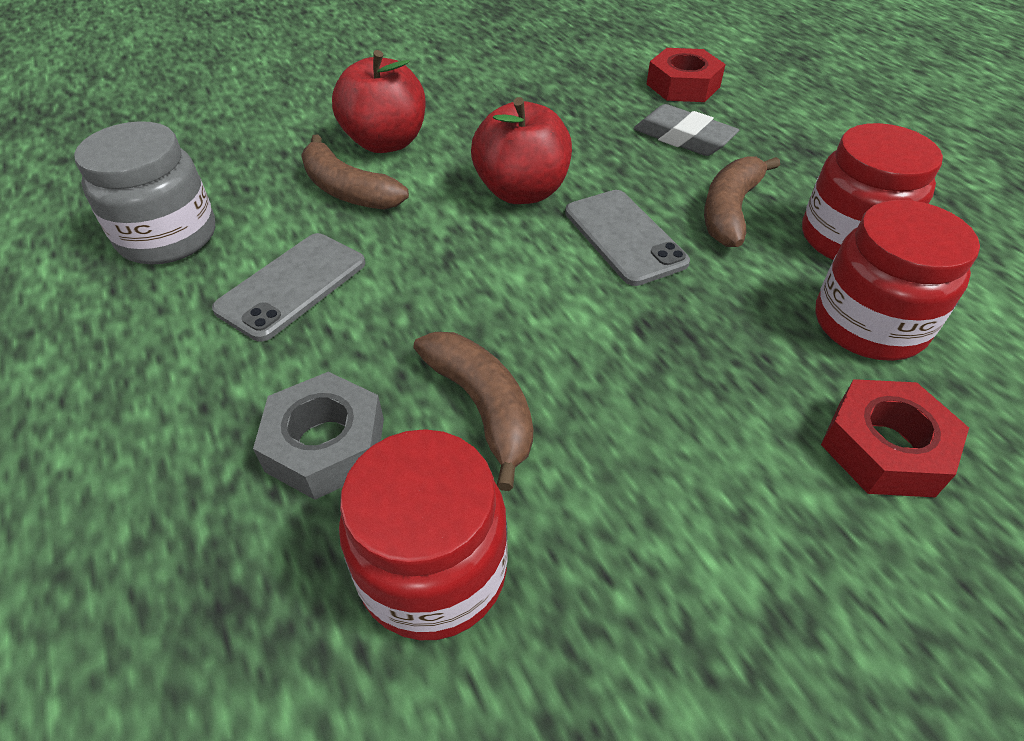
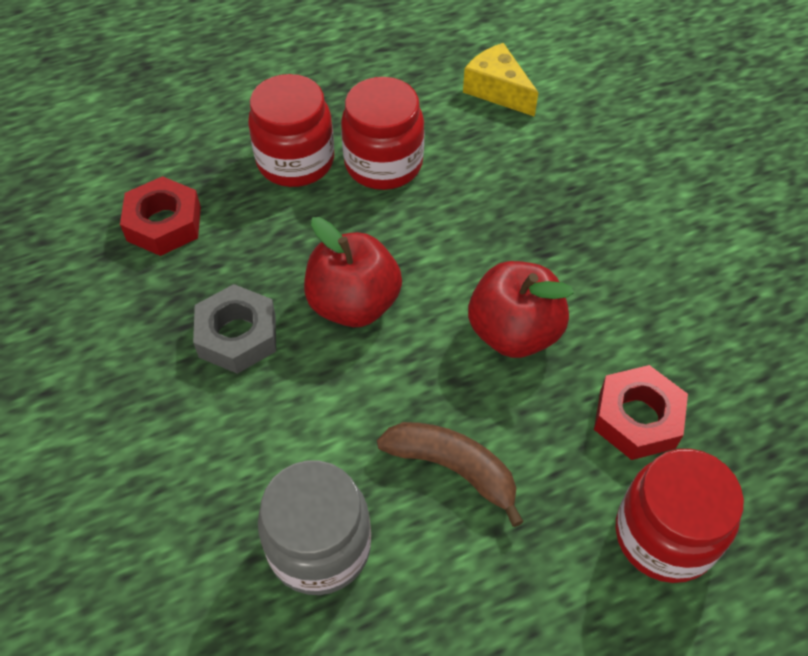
brown banana: 3 -> 1
grey eraser: 1 -> 0
grey phone: 2 -> 0
yellow cheese: 0 -> 1

